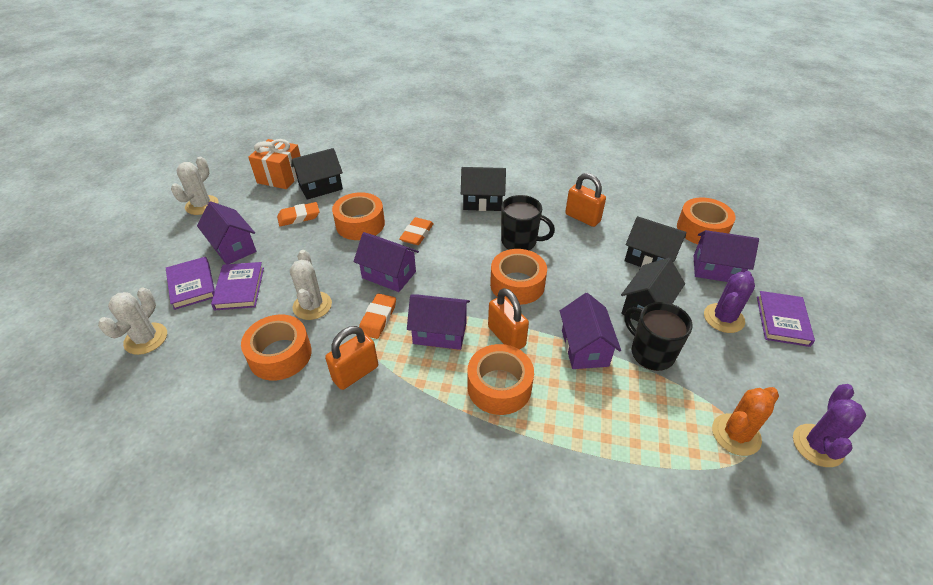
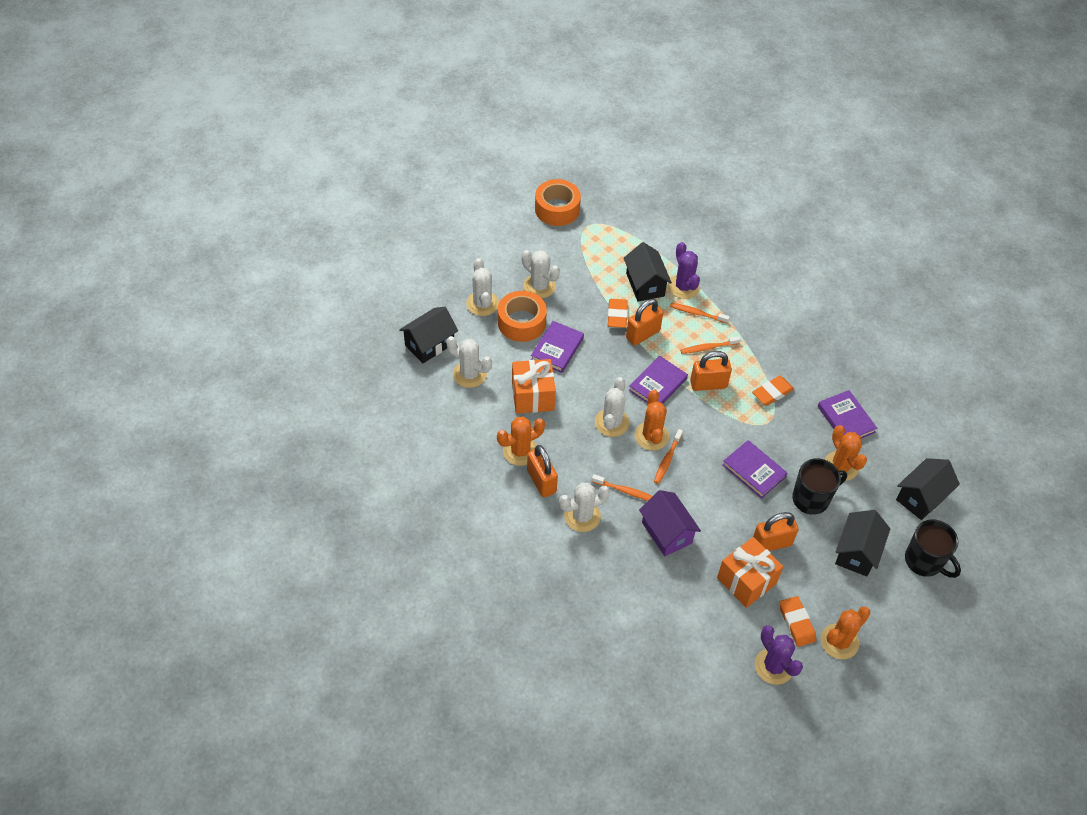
orange cactus: 1 -> 4
orange gift: 1 -> 2
orange padlock: 3 -> 4
orange tape: 5 -> 2
orange toothbrush: 0 -> 4
purple book: 3 -> 4
purple house: 5 -> 1
white cactus: 3 -> 5

